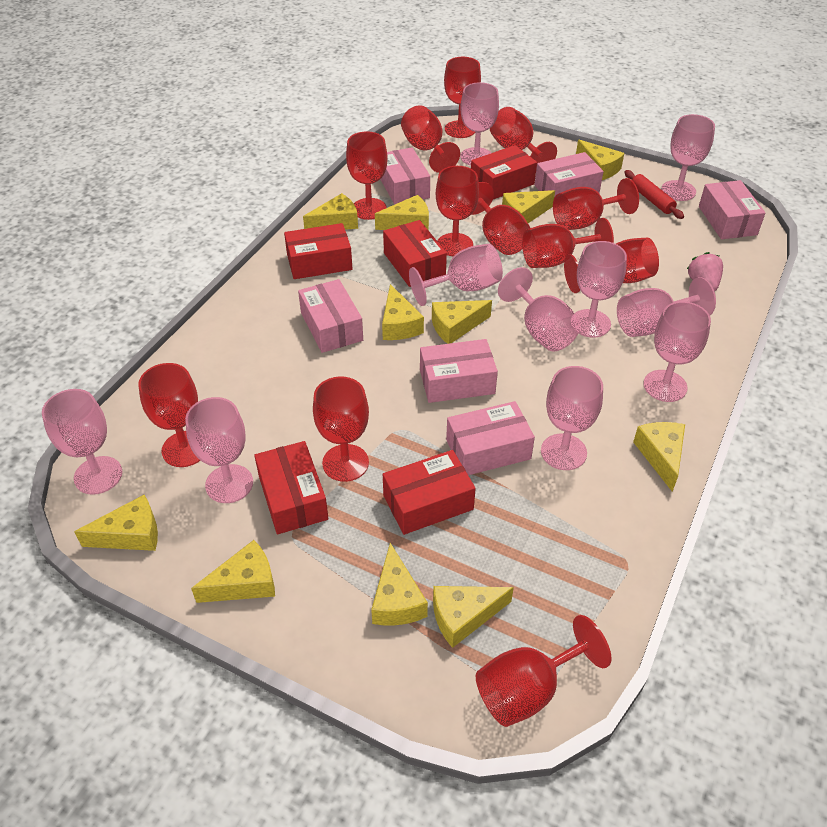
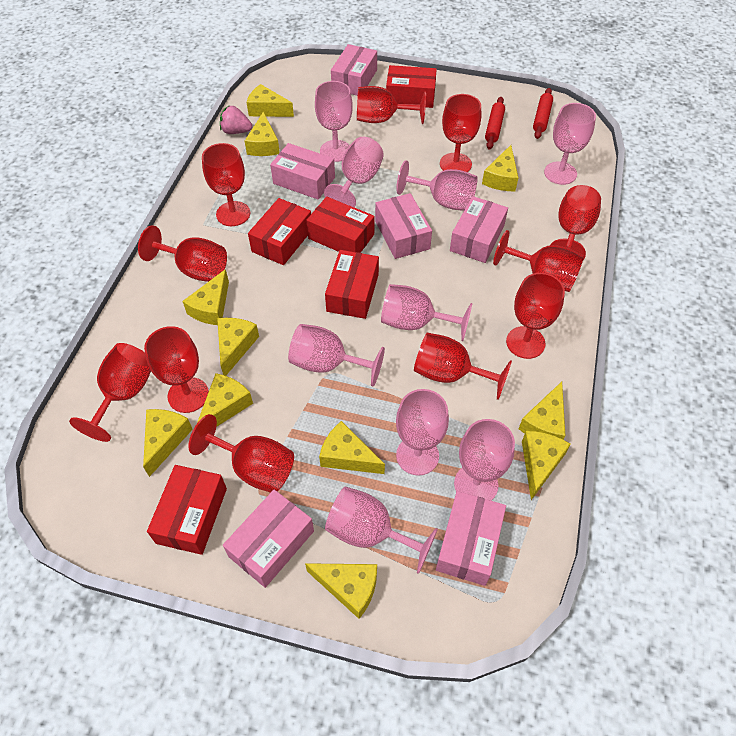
pink goblet: 10 -> 9
red goblet: 12 -> 11
red rolling pin: 1 -> 2

